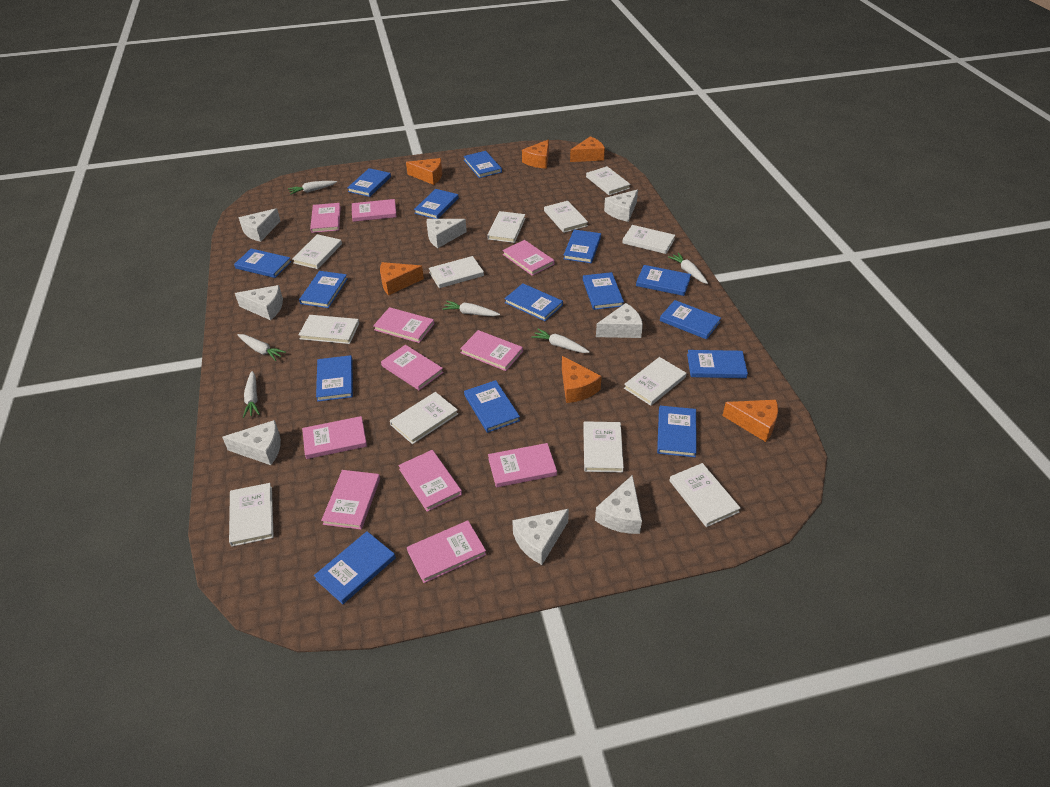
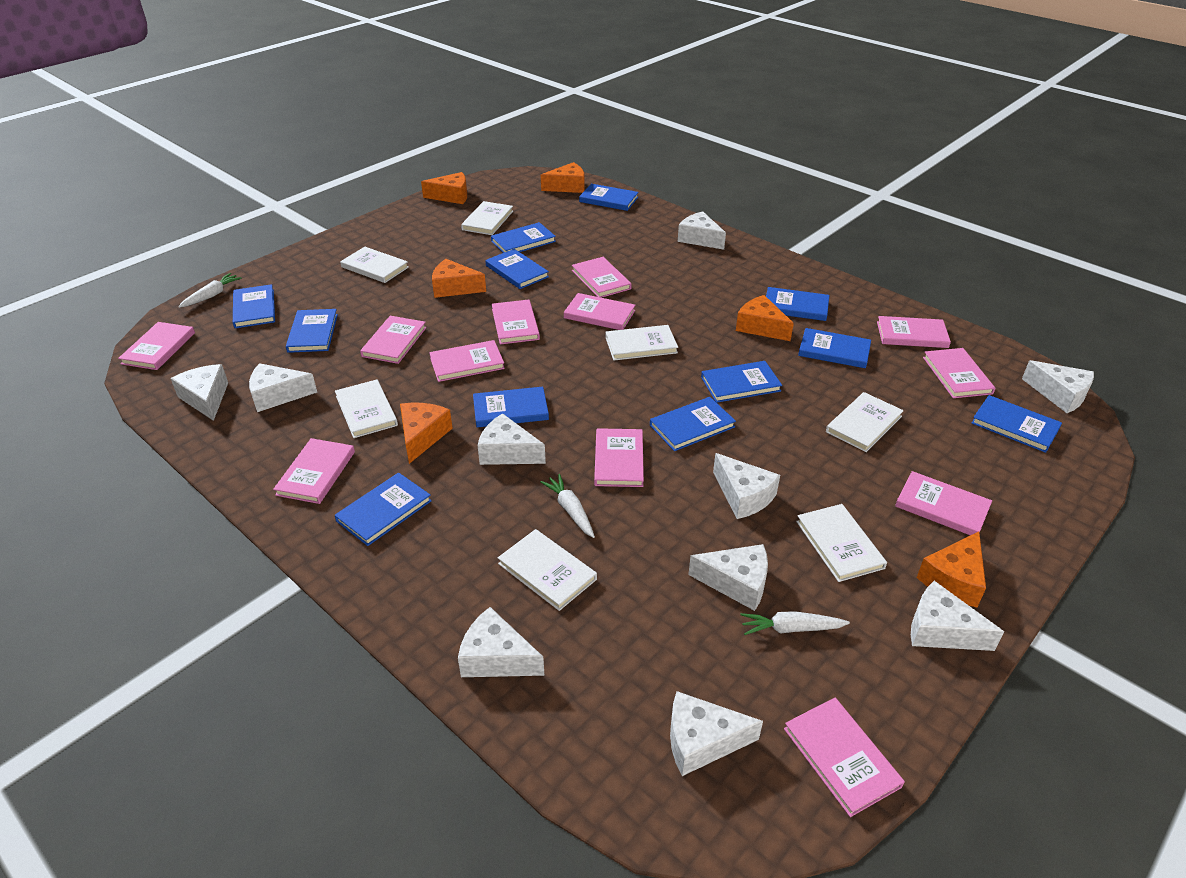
blue book: 15 -> 12
pink book: 11 -> 12
white book: 12 -> 7
white carrot: 6 -> 3
white cheese: 8 -> 10

